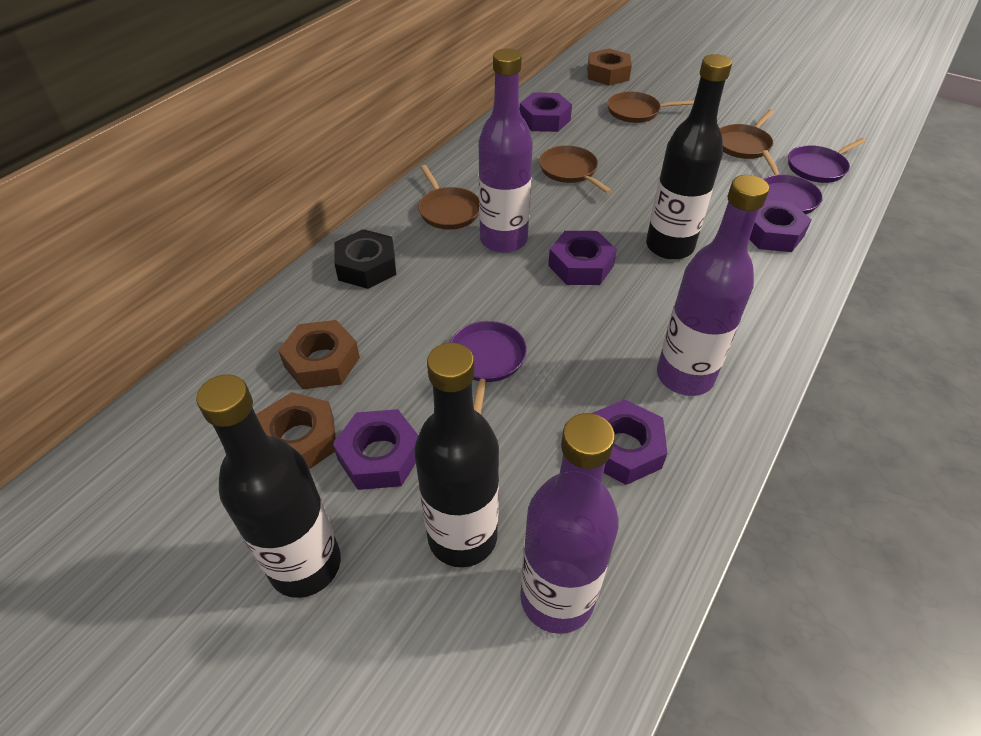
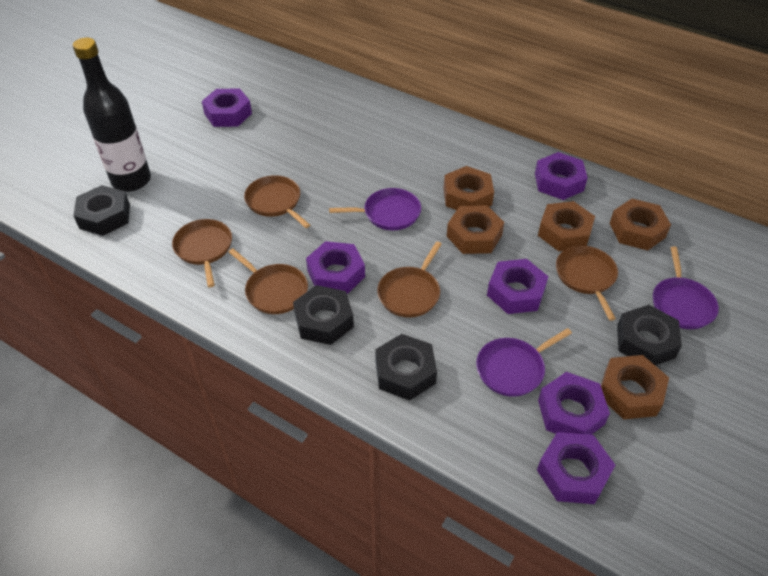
black bottle: 3 -> 1
black nut: 1 -> 4
brown nut: 3 -> 5
brown pan: 4 -> 5
purple bottle: 3 -> 0
purple nut: 5 -> 6

